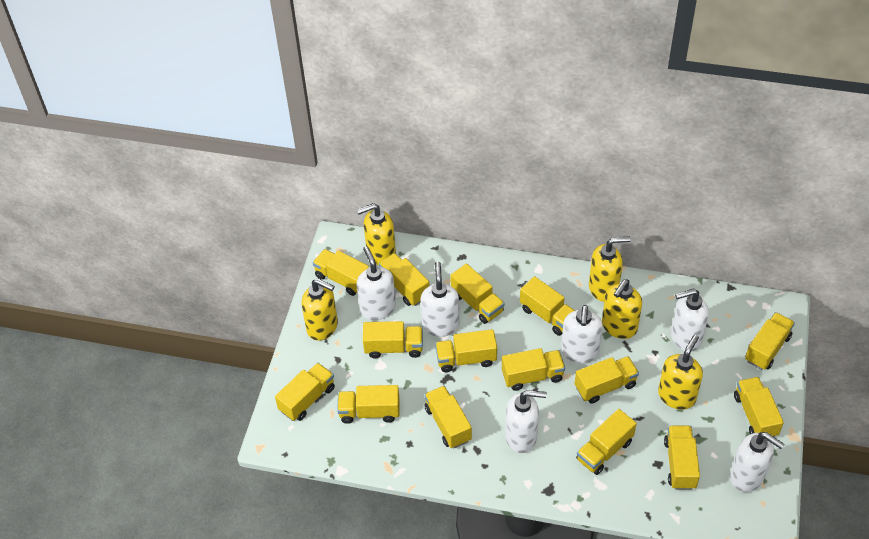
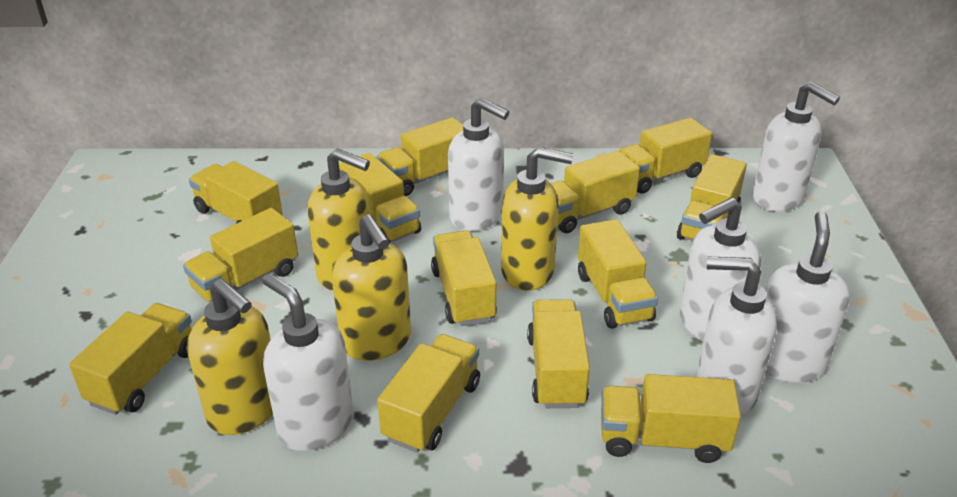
yellow soap dispenser: 5 -> 4
yellow truck: 15 -> 13

